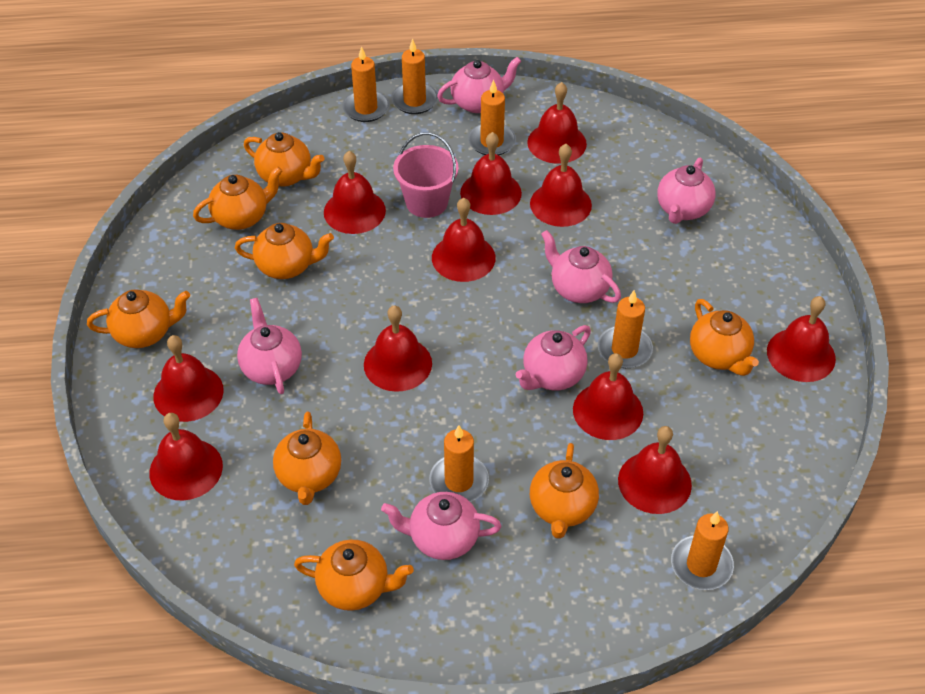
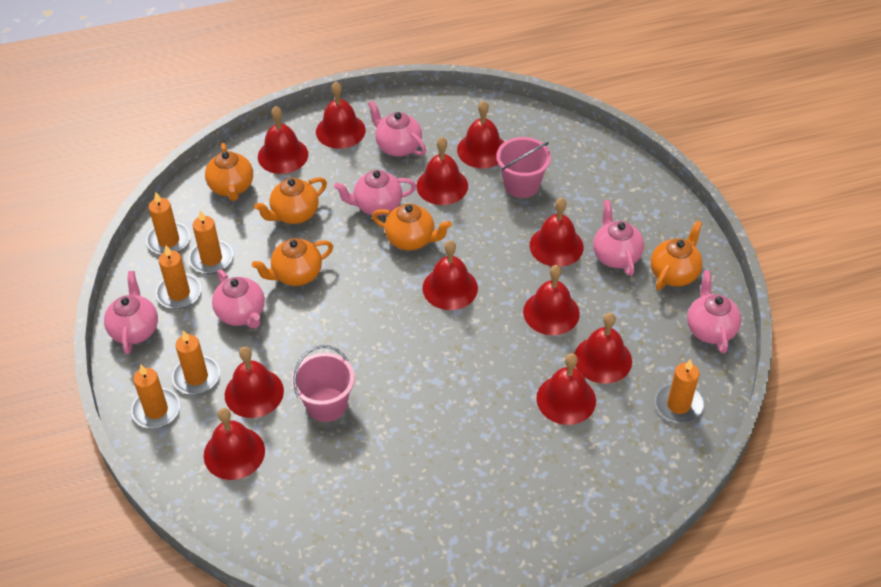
orange teapot: 8 -> 5
pink bucket: 1 -> 2

